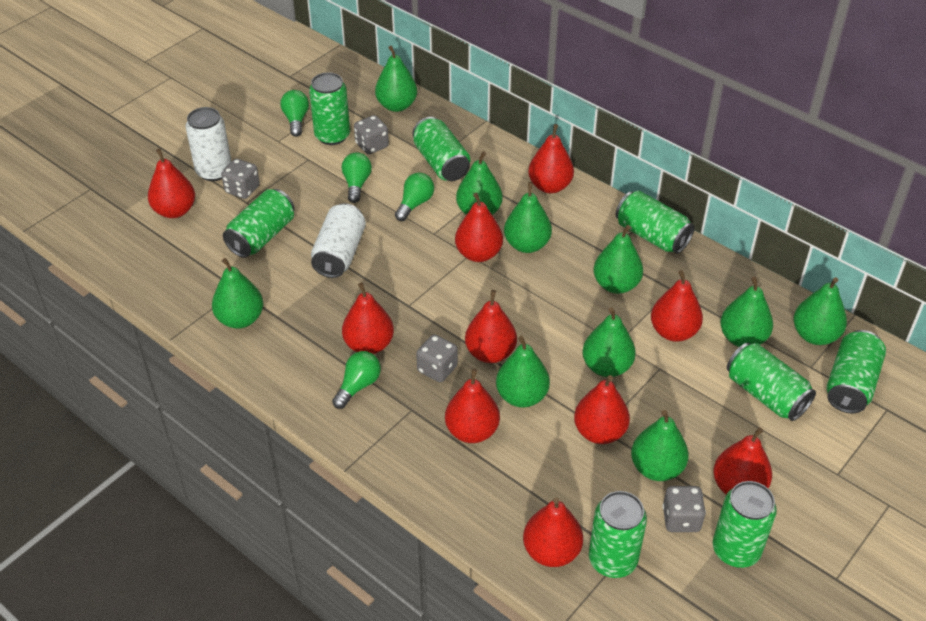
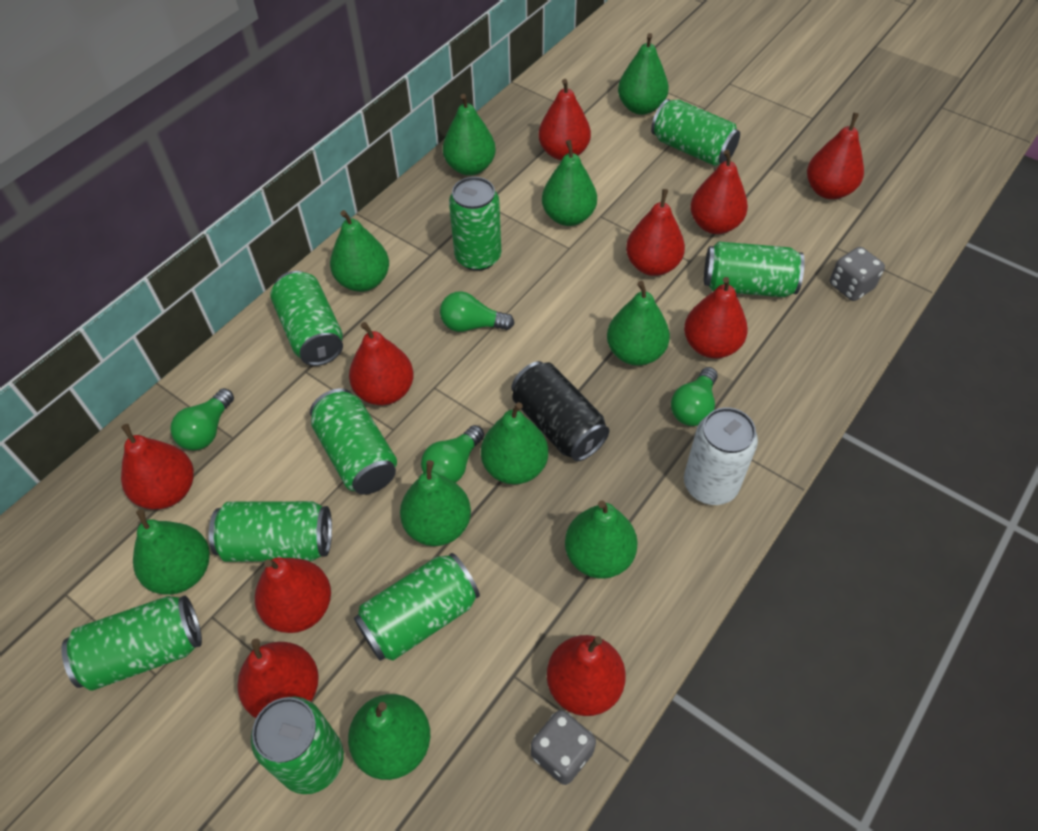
black can: 0 -> 1
green can: 8 -> 9
grey dice: 4 -> 2
white can: 2 -> 1

